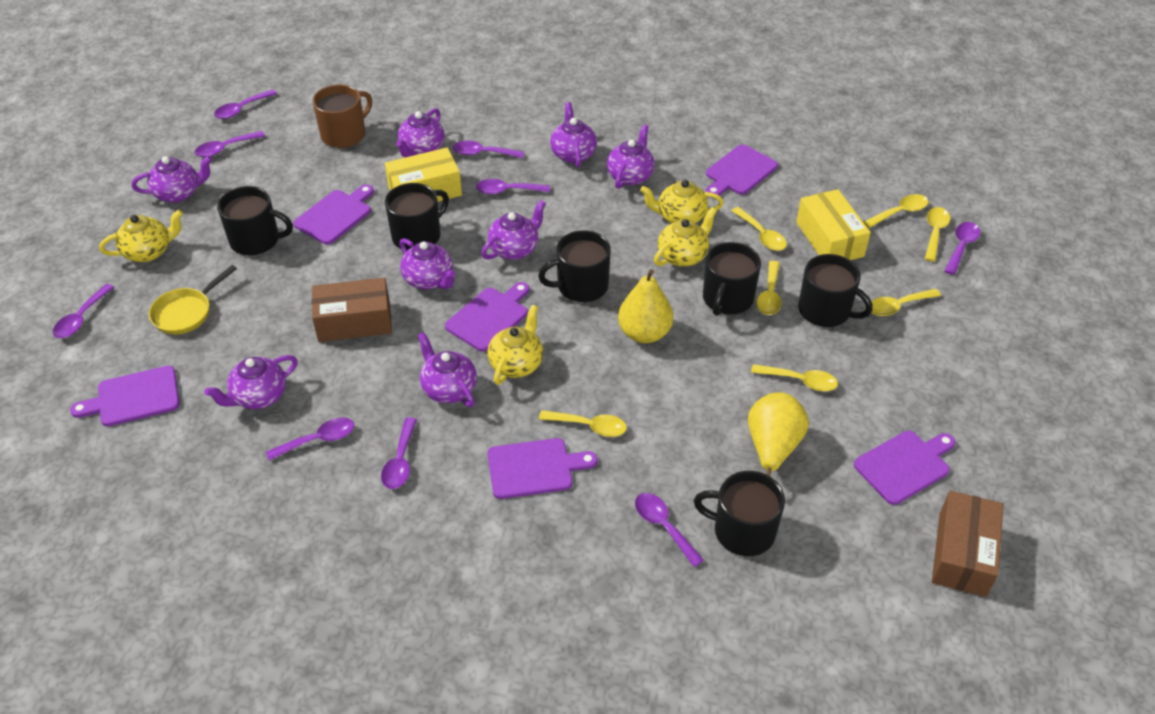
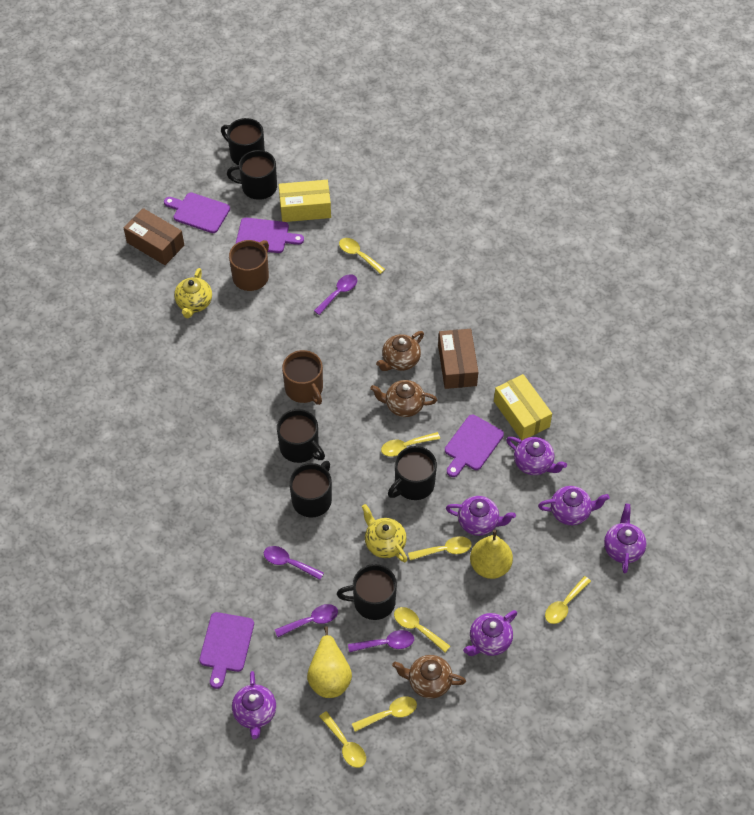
brown mug: 1 -> 2
brown teapot: 0 -> 3
purple cutting board: 6 -> 4
purple spoon: 9 -> 4
purple teapot: 8 -> 6
yellow pan: 1 -> 0
yellow teapot: 4 -> 2

